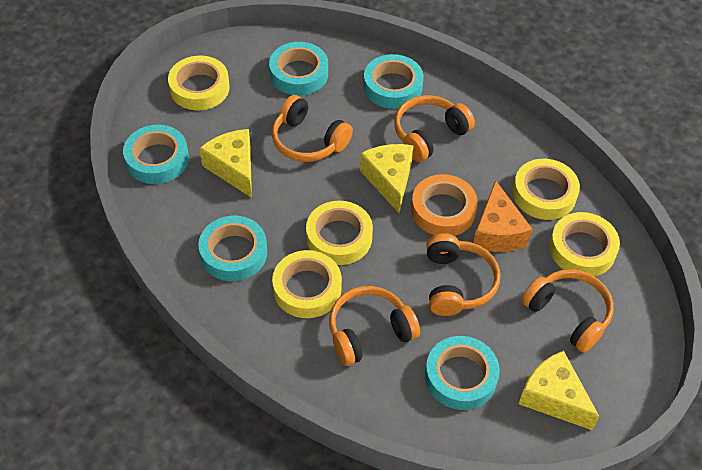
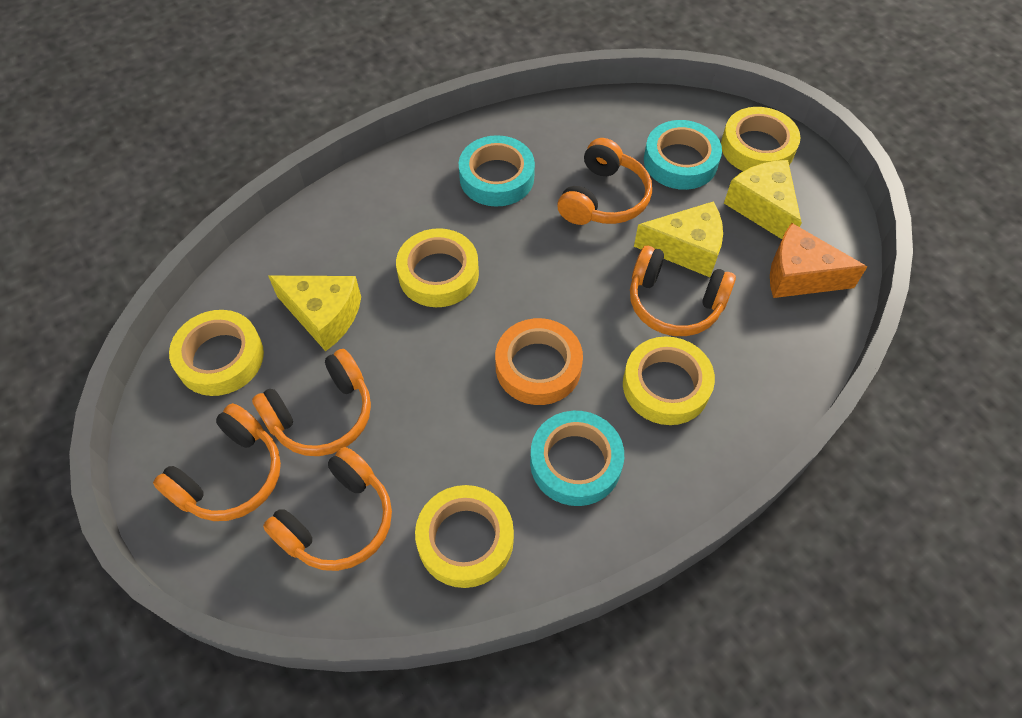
turquoise tape: 5 -> 3

